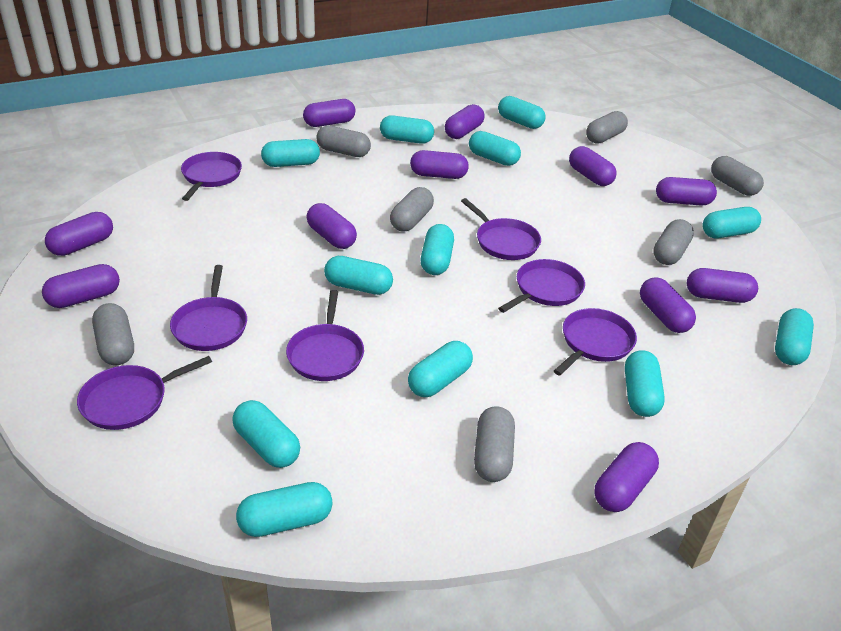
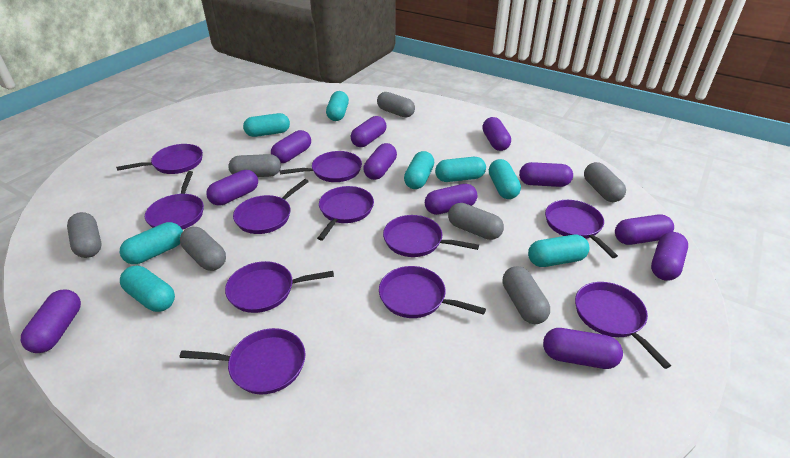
purple pan: 7 -> 11
turquoise capsule: 12 -> 8

